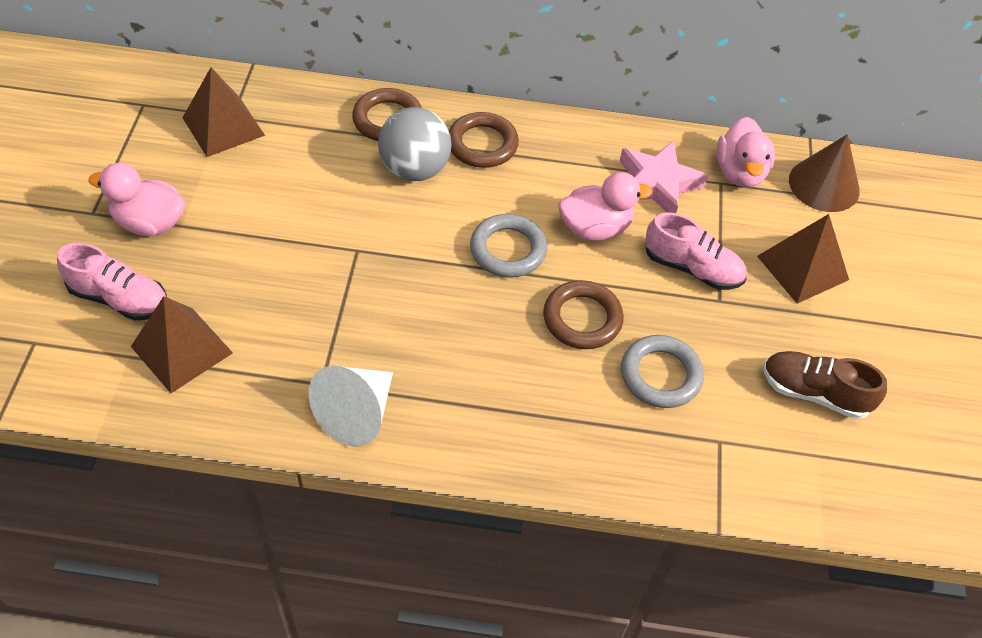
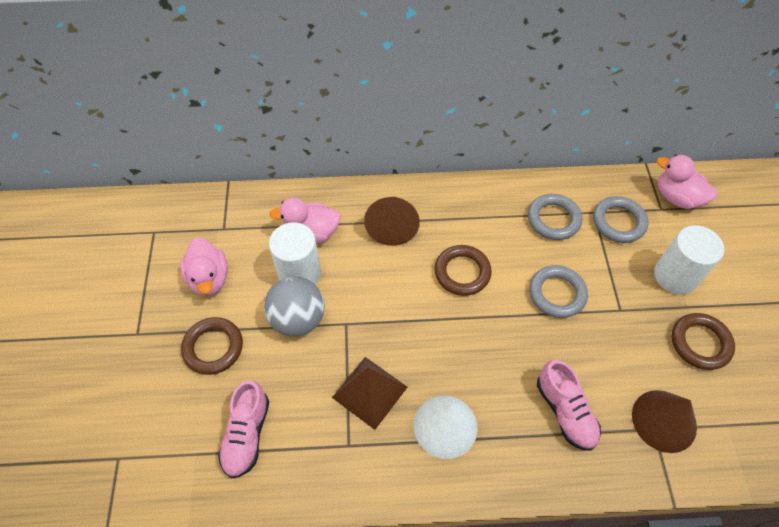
brown cone: 1 -> 2
brown pyramid: 3 -> 1
brown shoe: 1 -> 0
grey ring: 2 -> 3
pink star: 1 -> 0
white cylinder: 0 -> 2

